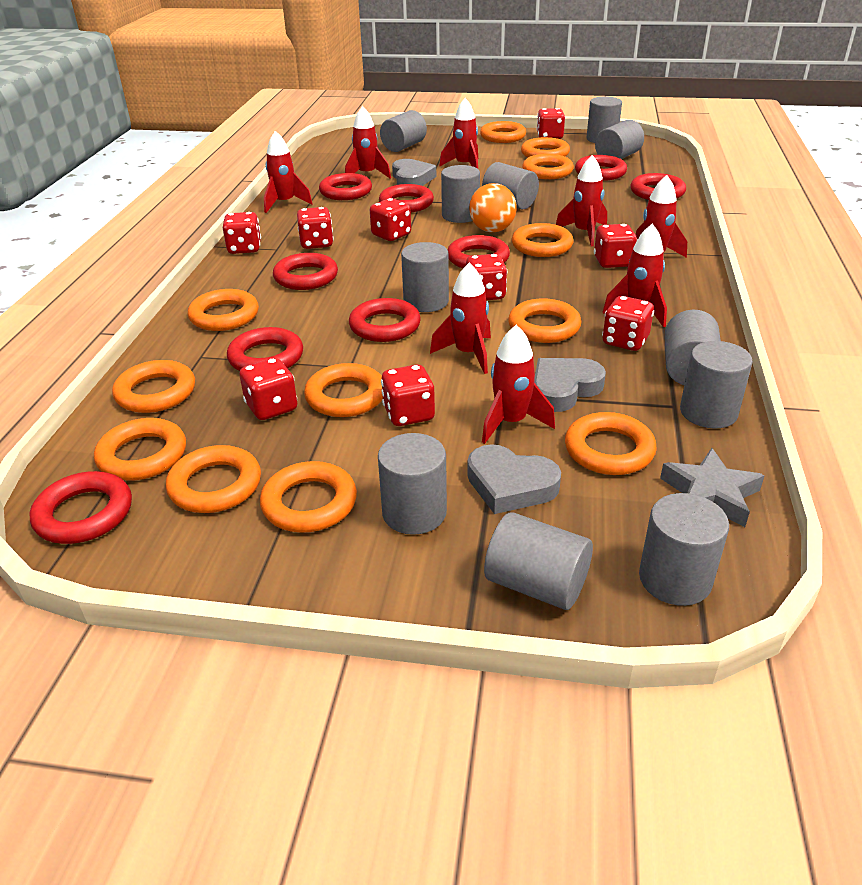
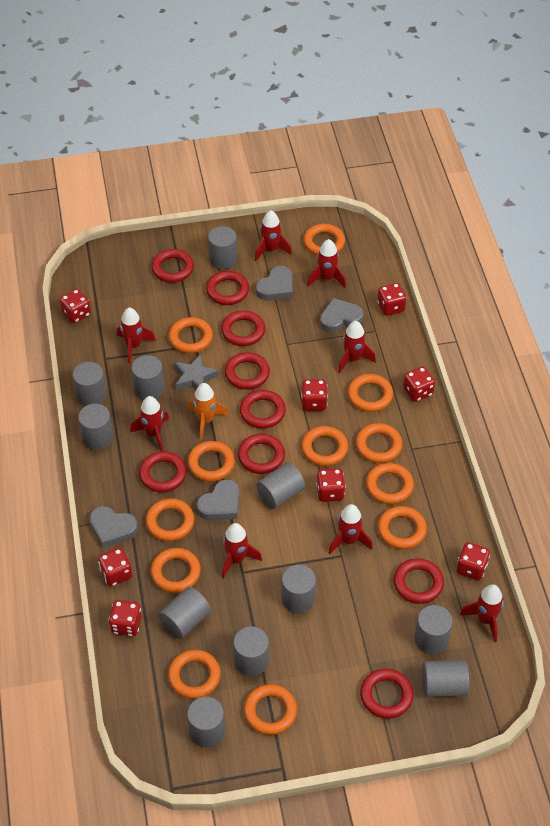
grey heart: 3 -> 4
orange ball: 1 -> 0
orange rocket: 0 -> 1
red dice: 9 -> 8

